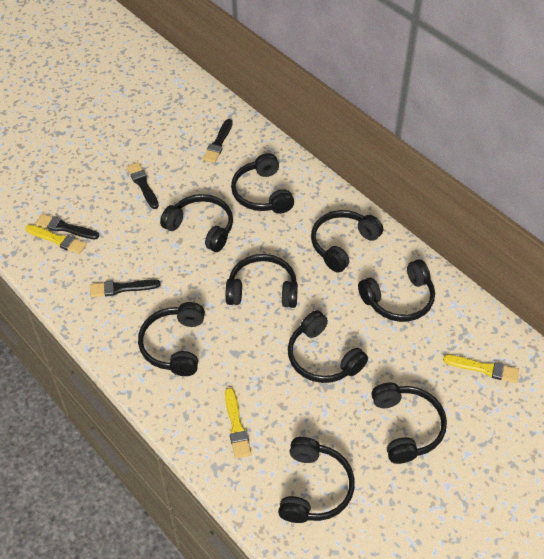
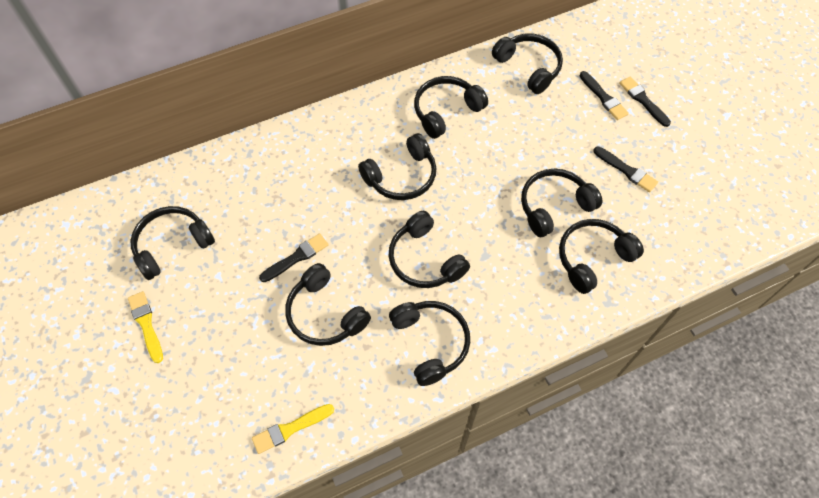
yellow brush: 3 -> 2

